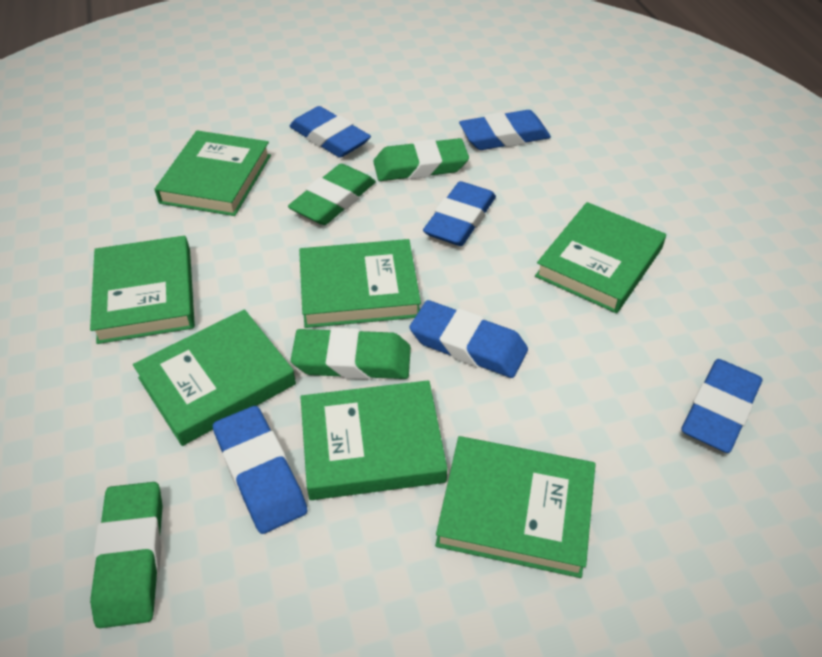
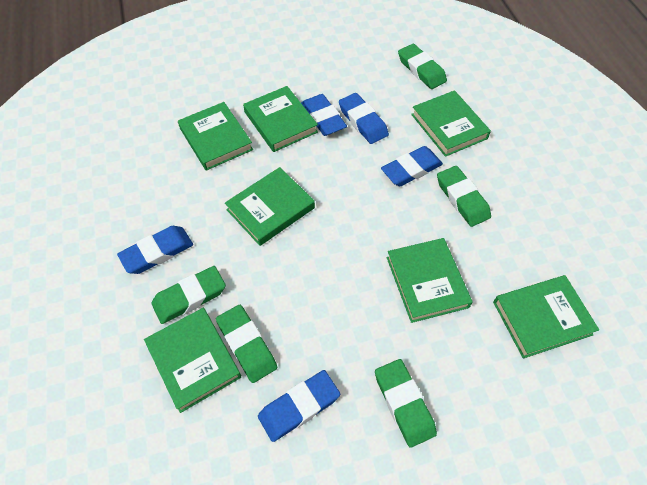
blue eraser: 6 -> 5
green eraser: 4 -> 5

